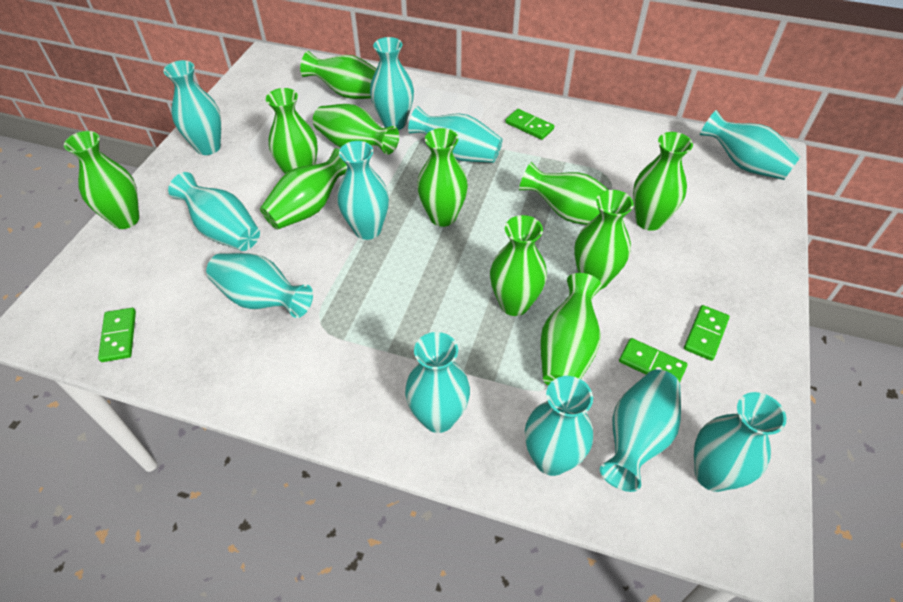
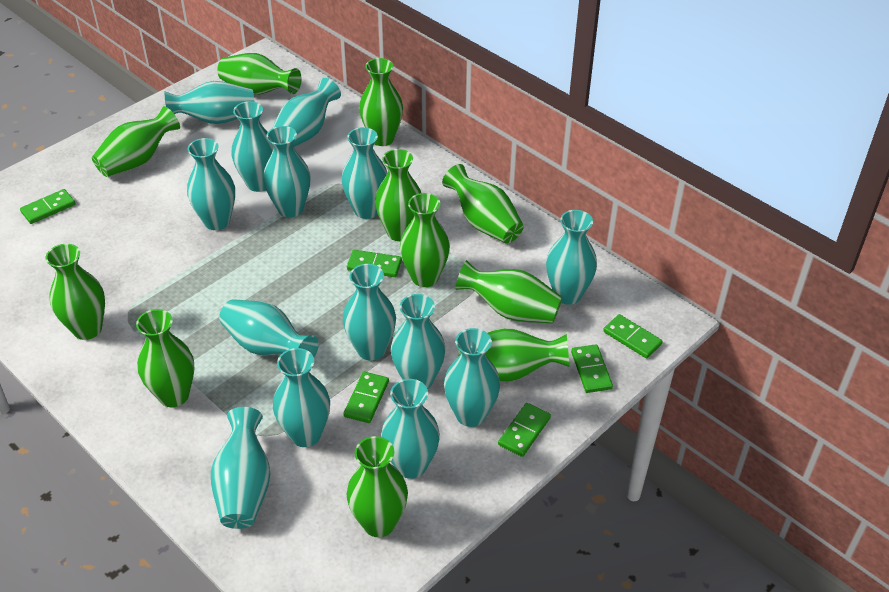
green domino: 4 -> 6
turquoise vase: 11 -> 14

